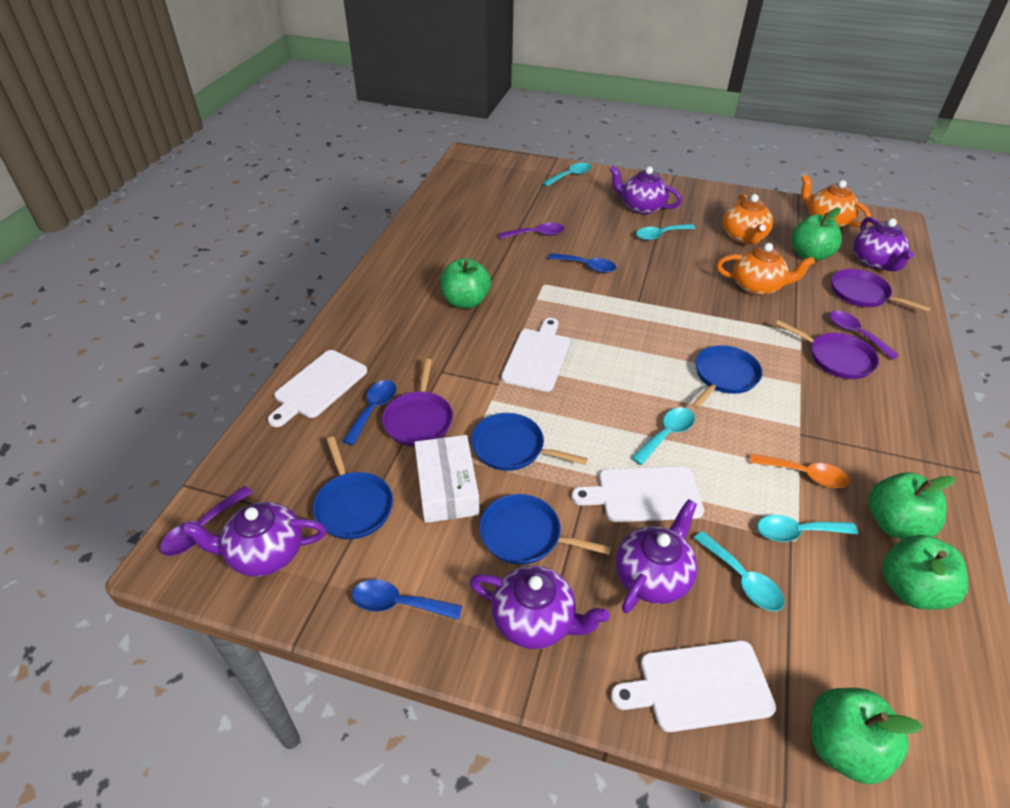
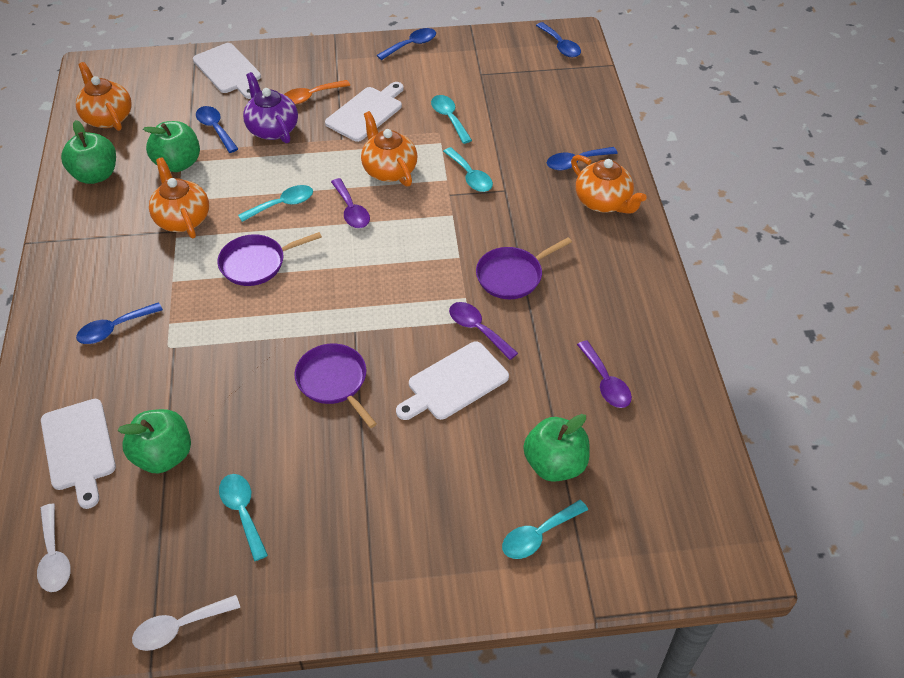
blue pan: 4 -> 0
blue spoon: 3 -> 5
green apple: 5 -> 4
orange teapot: 3 -> 4
purple teapot: 5 -> 1
white box: 1 -> 0
white spoon: 0 -> 2

